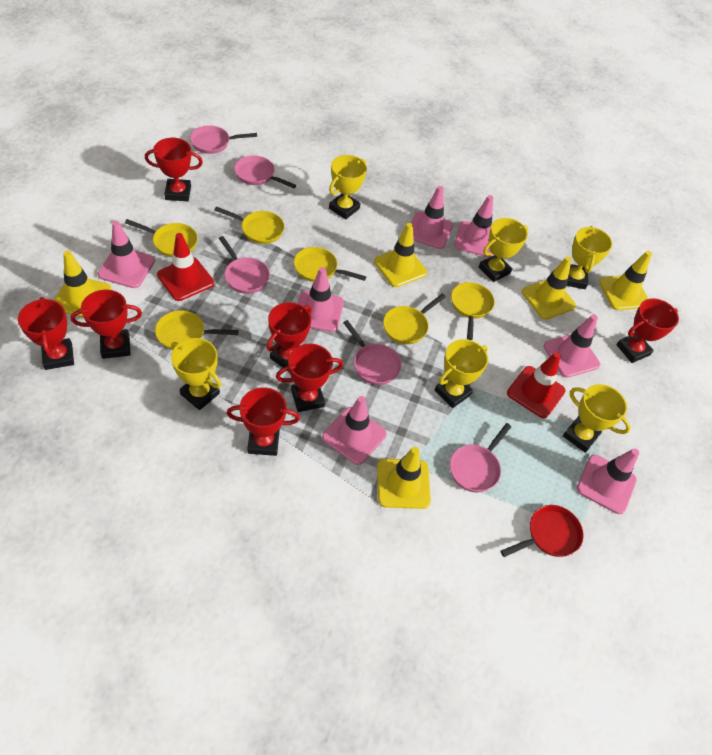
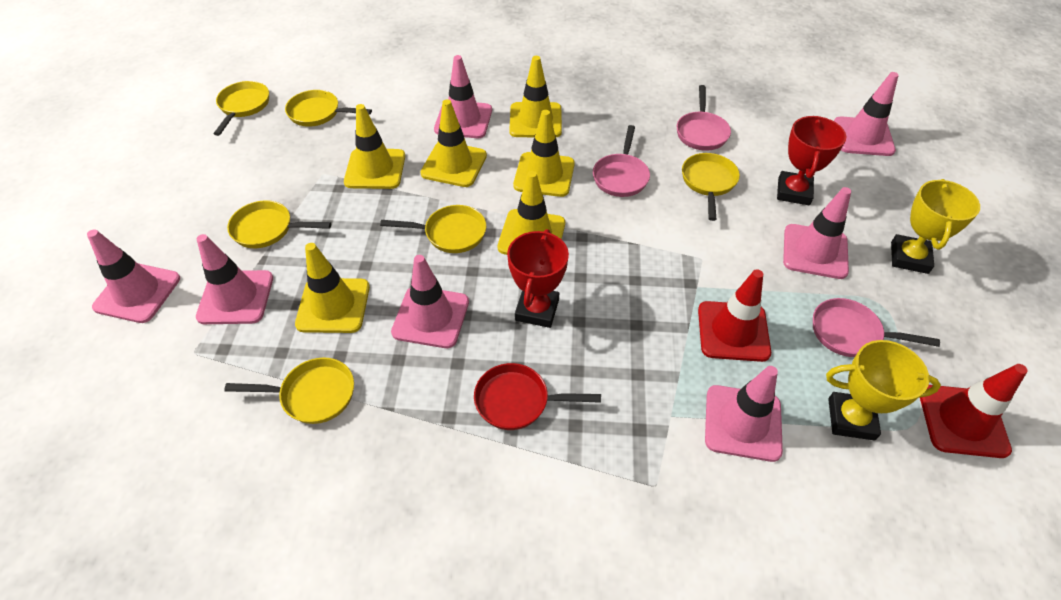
pink pan: 5 -> 3
red trophy: 7 -> 2
yellow traffic cone: 5 -> 6
yellow trophy: 6 -> 2

